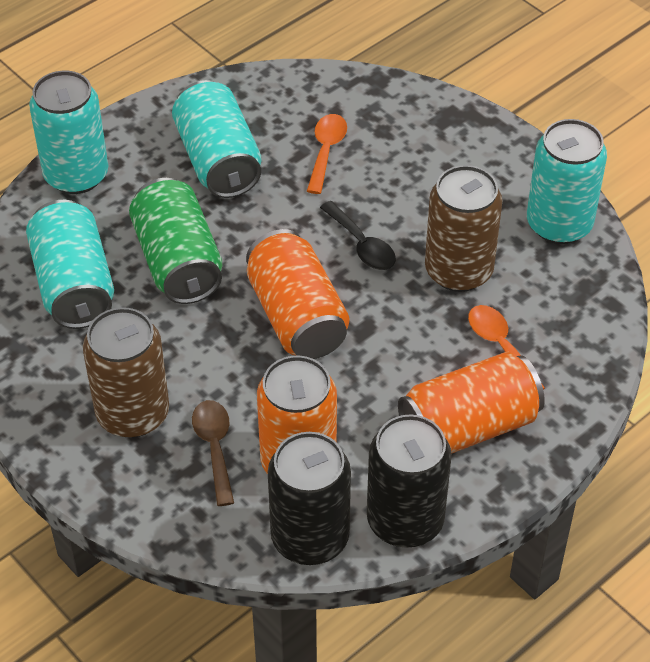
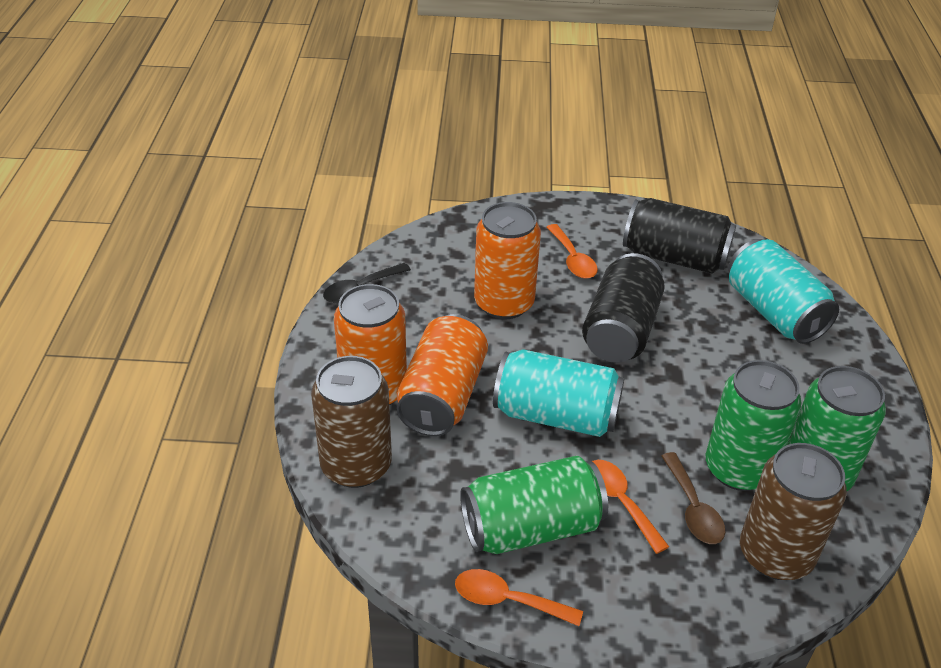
green can: 1 -> 3
orange spoon: 2 -> 3
turquoise can: 4 -> 2

